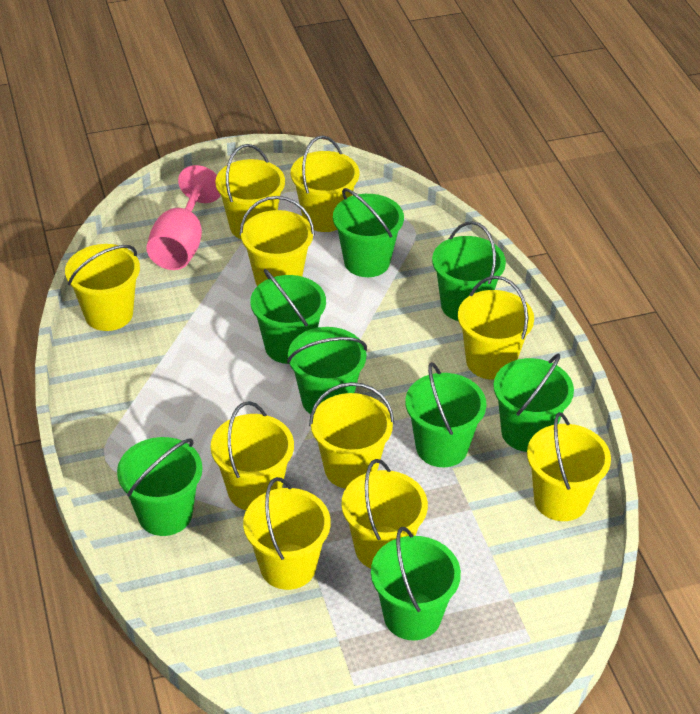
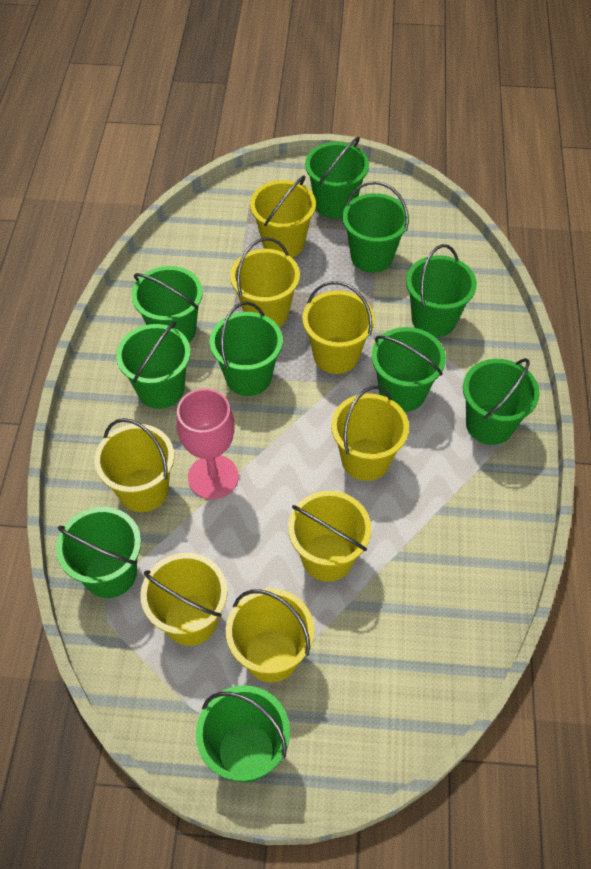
green bucket: 8 -> 10
yellow bucket: 10 -> 8

